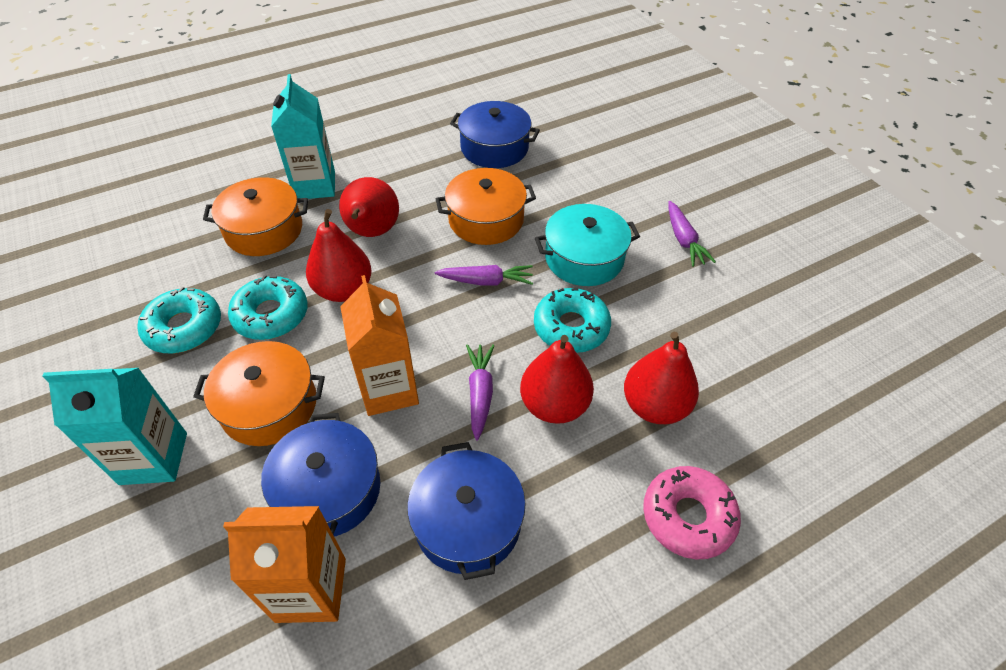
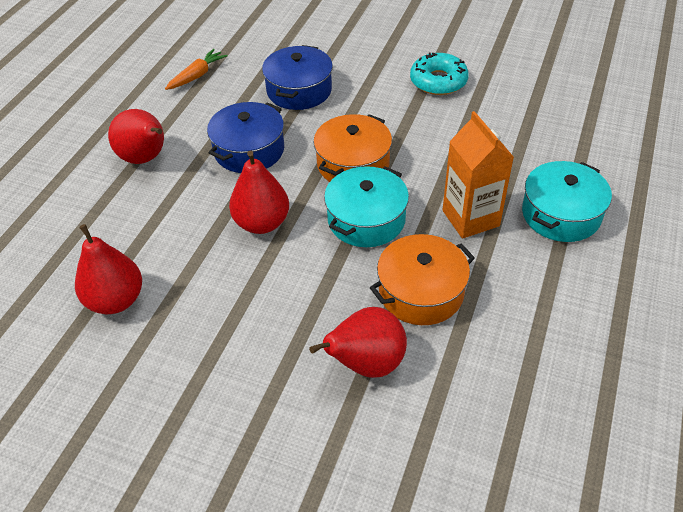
blue pot: 3 -> 2
orange carrot: 0 -> 1
orange carton: 2 -> 1
orange pot: 3 -> 2
pink donut: 1 -> 0
purple carrot: 3 -> 0
turquoise carton: 2 -> 0
turquoise donut: 3 -> 1
turquoise pot: 1 -> 2

